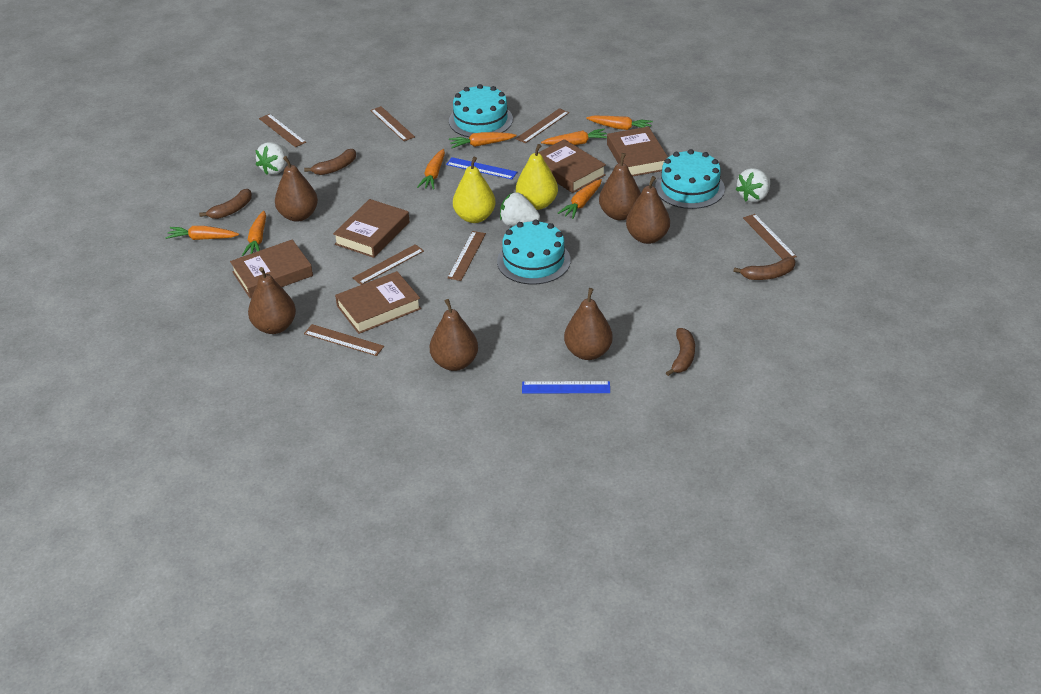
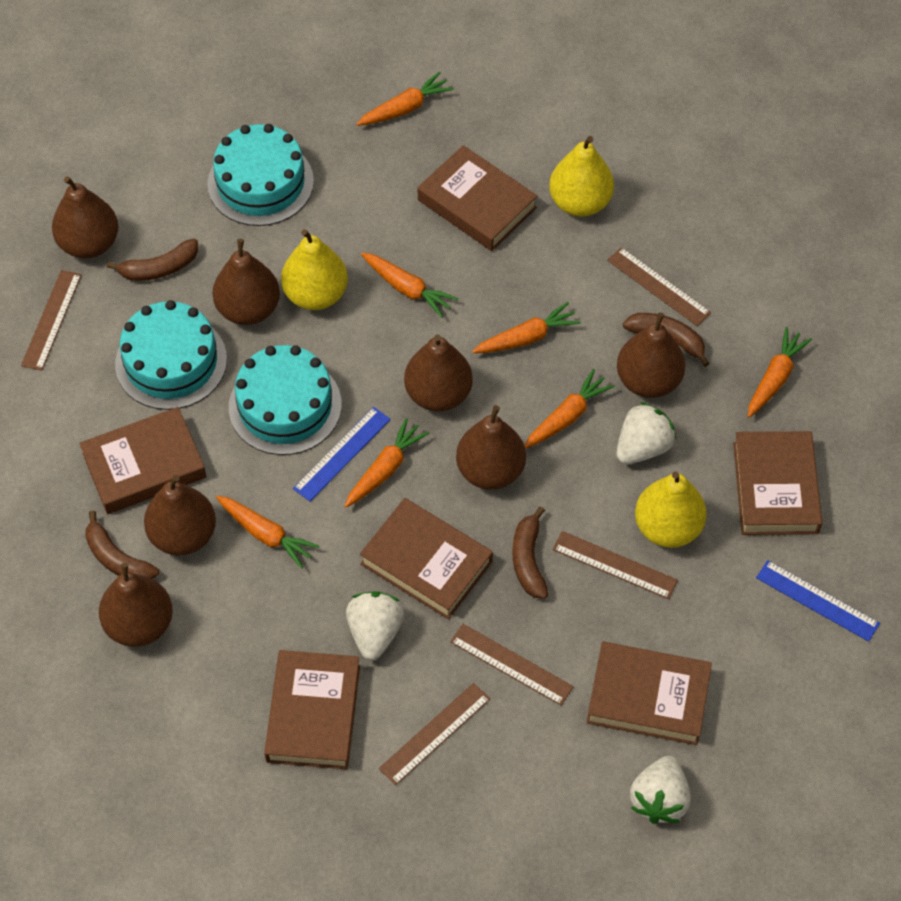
brown book: 5 -> 6
brown pear: 6 -> 7
brown ruler: 7 -> 5
yellow pear: 2 -> 3

